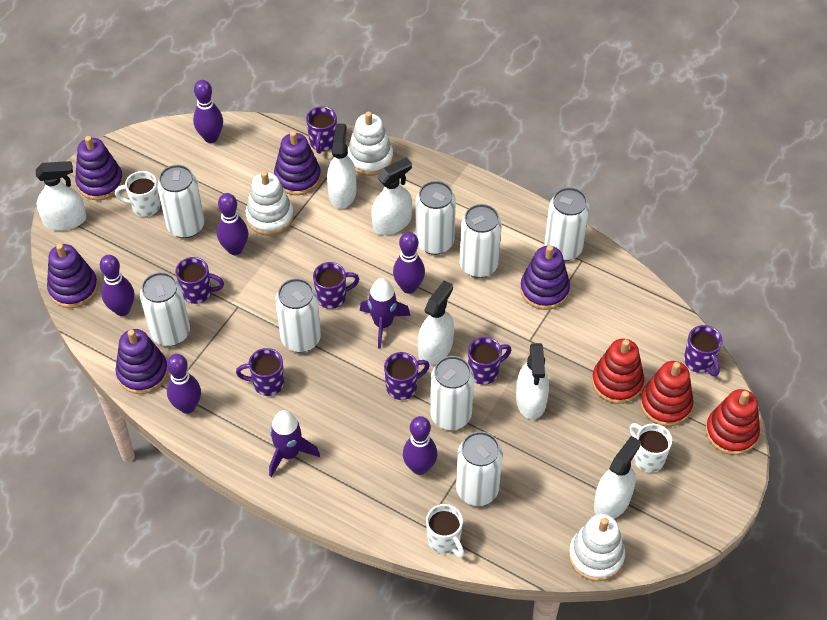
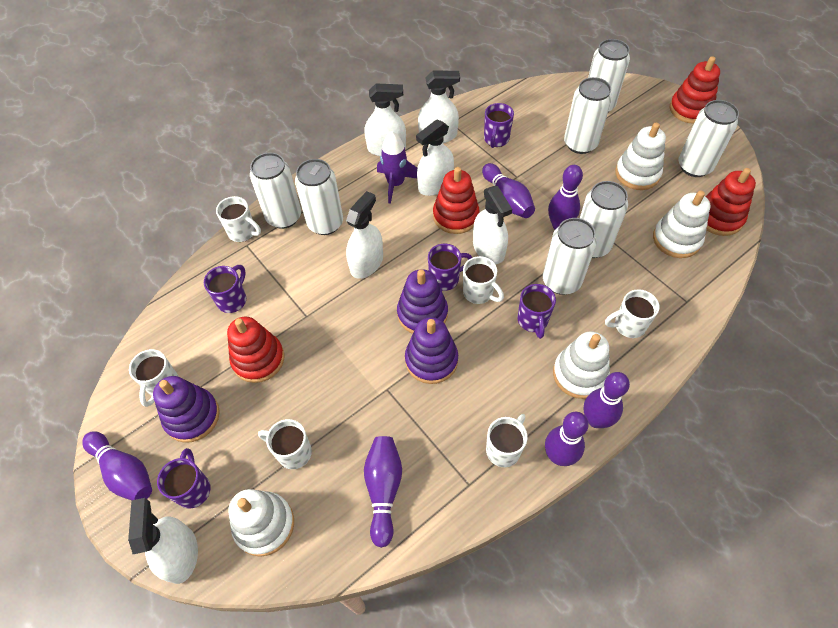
purple mug: 7 -> 5
purple rocket: 2 -> 1
purple stacking toy: 5 -> 3
red stacking toy: 3 -> 4
white can: 8 -> 7
white mug: 3 -> 6
white stacking toy: 3 -> 4

